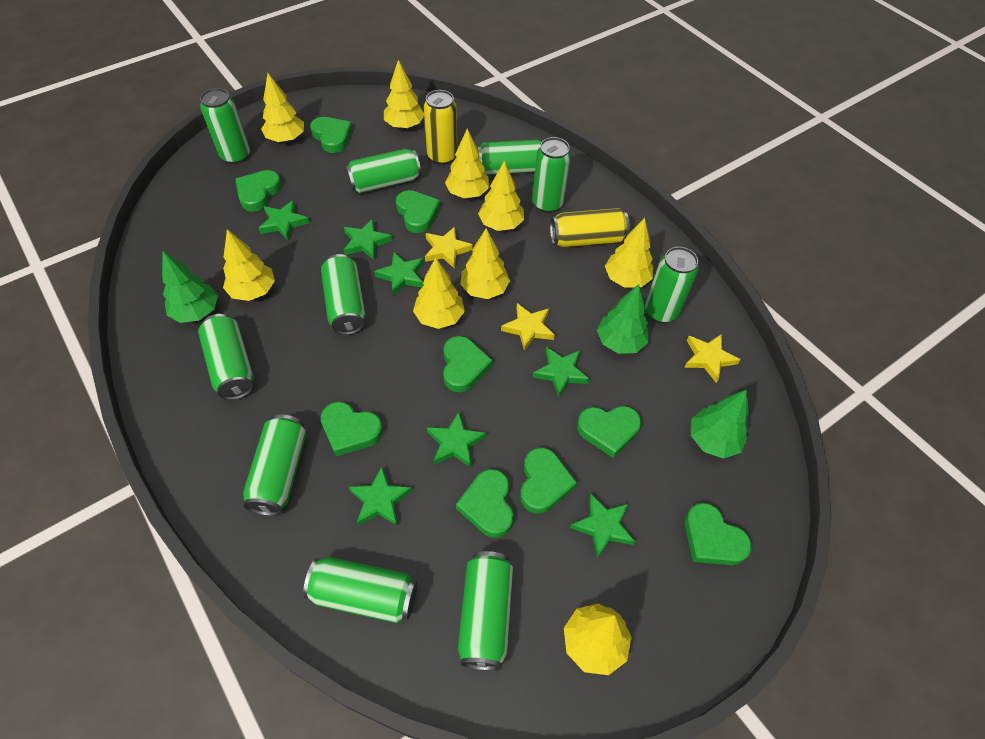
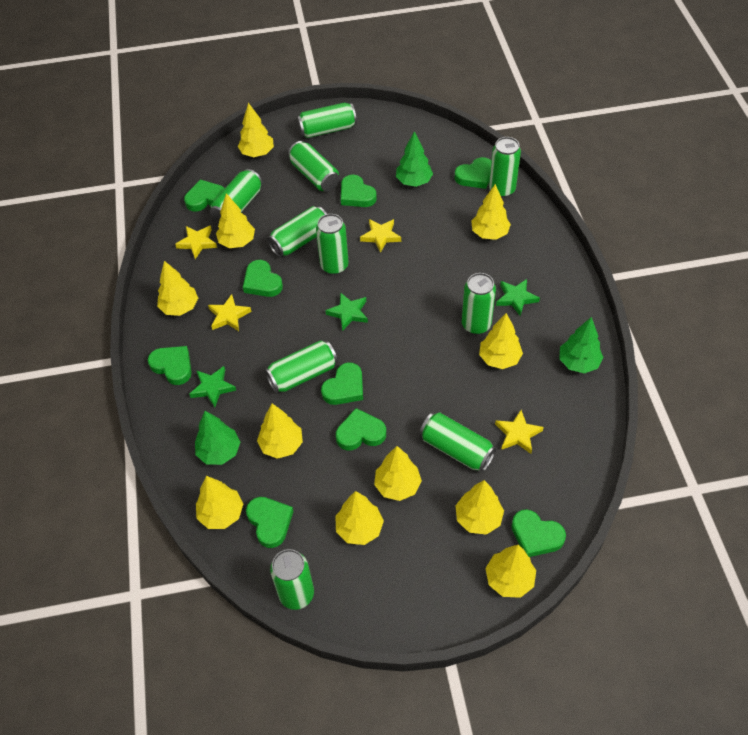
green star: 7 -> 3
yellow can: 2 -> 0
yellow star: 3 -> 4
yellow tree: 9 -> 11

